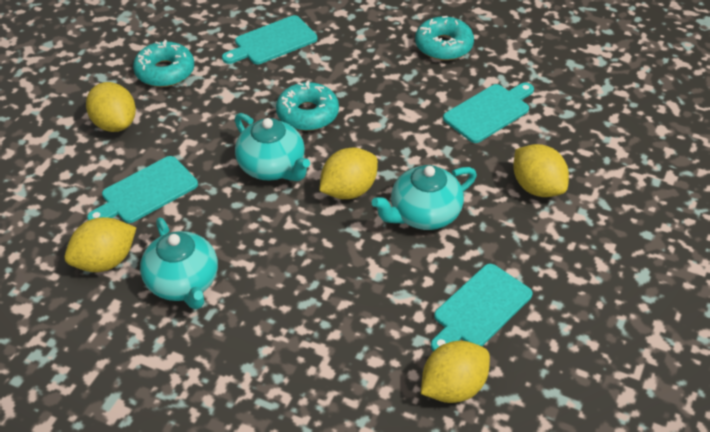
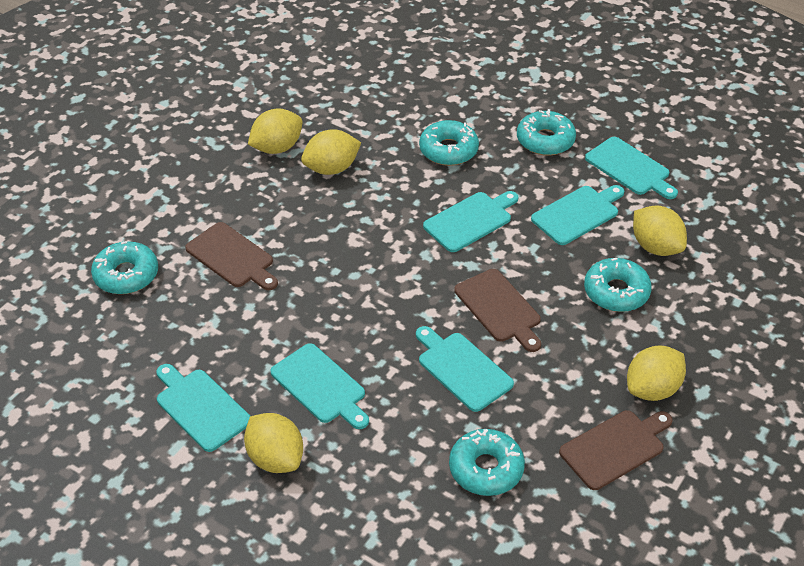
brown cutting board: 0 -> 3
turquoise cutting board: 4 -> 6
turquoise donut: 3 -> 5
turquoise teapot: 3 -> 0

